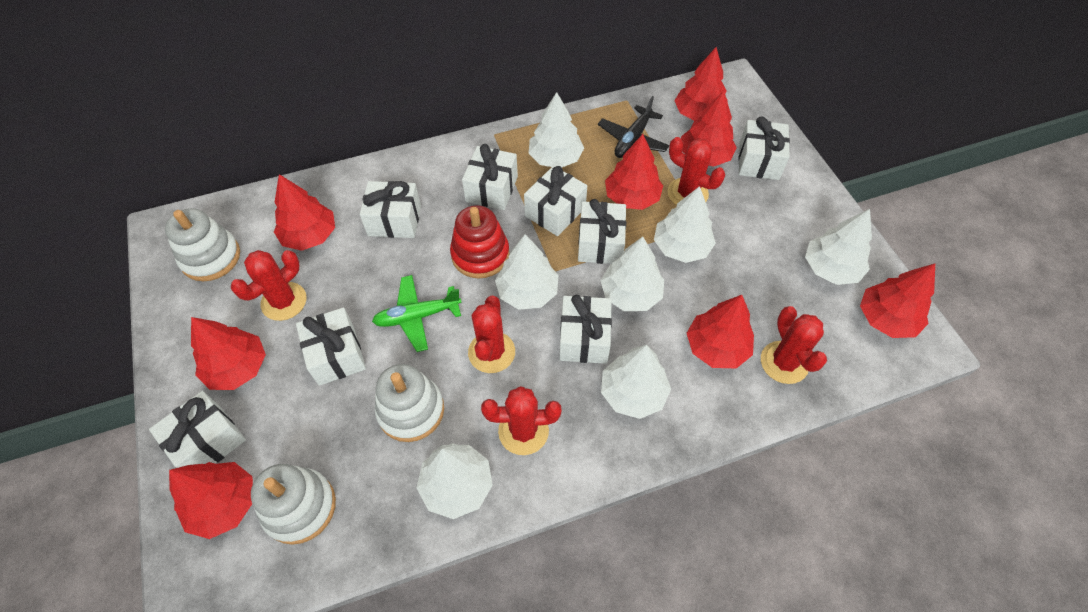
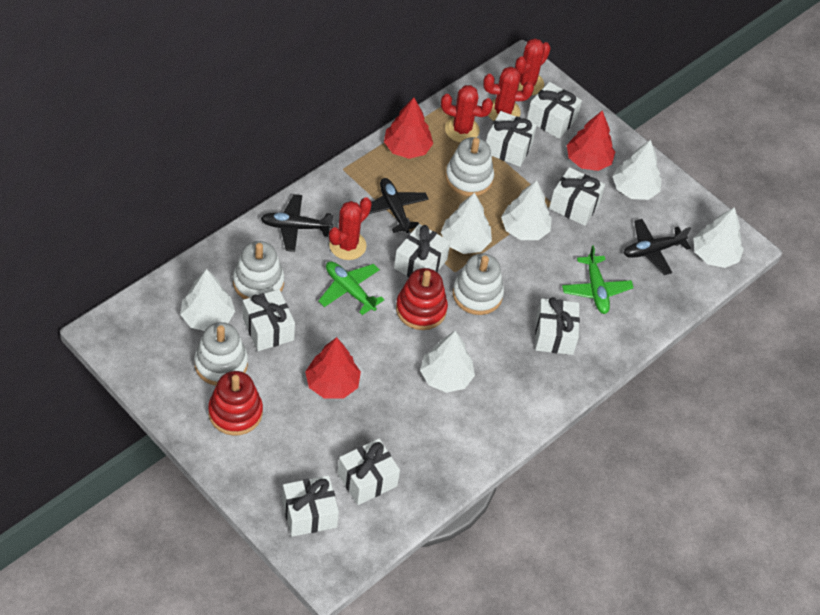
black plane: 1 -> 3
green plane: 1 -> 2
red cactus: 5 -> 4
red stacking toy: 1 -> 2
red tree: 8 -> 3
white stacking toy: 3 -> 4
white tree: 7 -> 6

